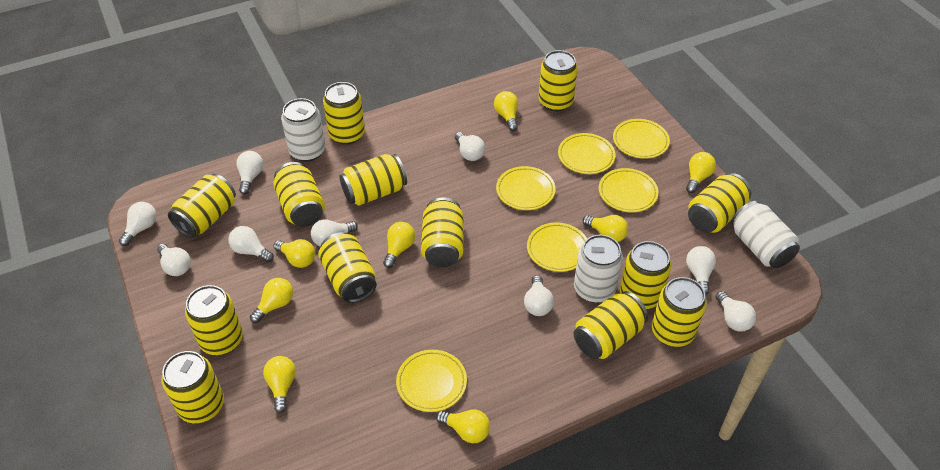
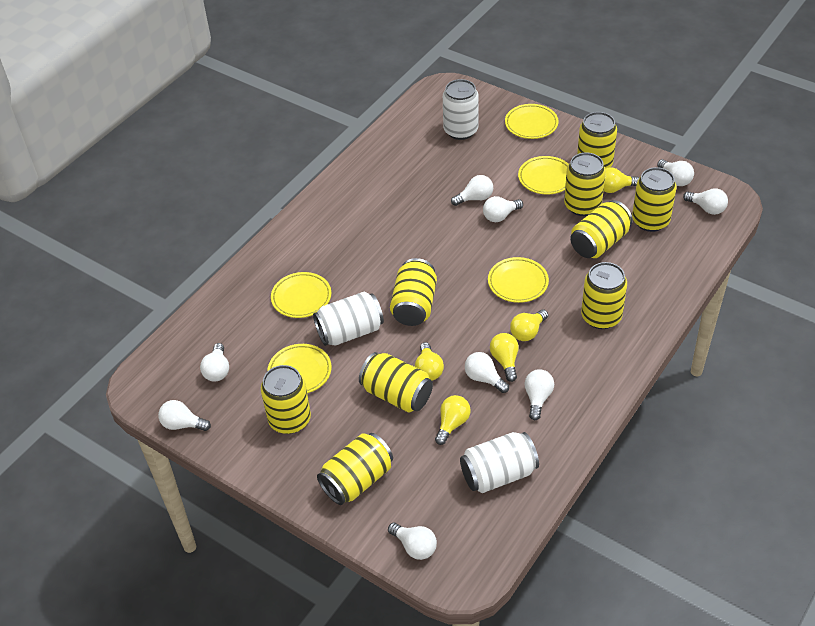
yellow can: 13 -> 9
yellow light bulb: 8 -> 5
yellow plate: 6 -> 5

